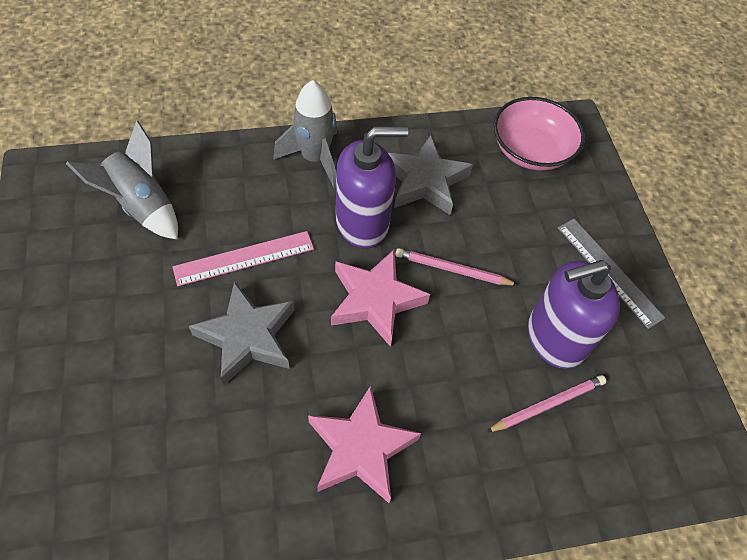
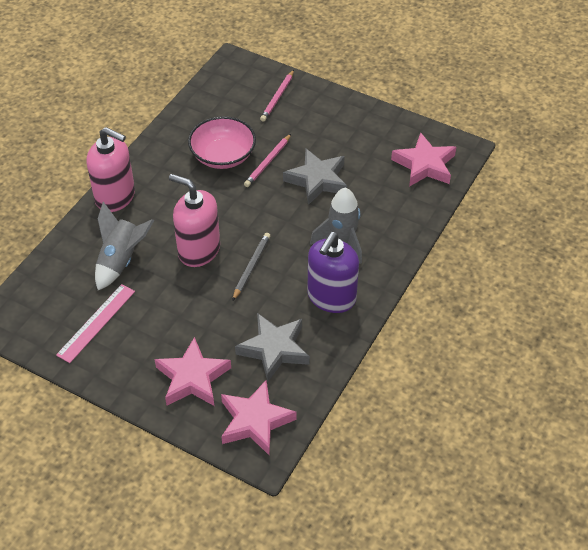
grey pencil: 0 -> 1
grey ruler: 1 -> 0
pink soap dispenser: 0 -> 2
pink star: 2 -> 3
purple soap dispenser: 2 -> 1

